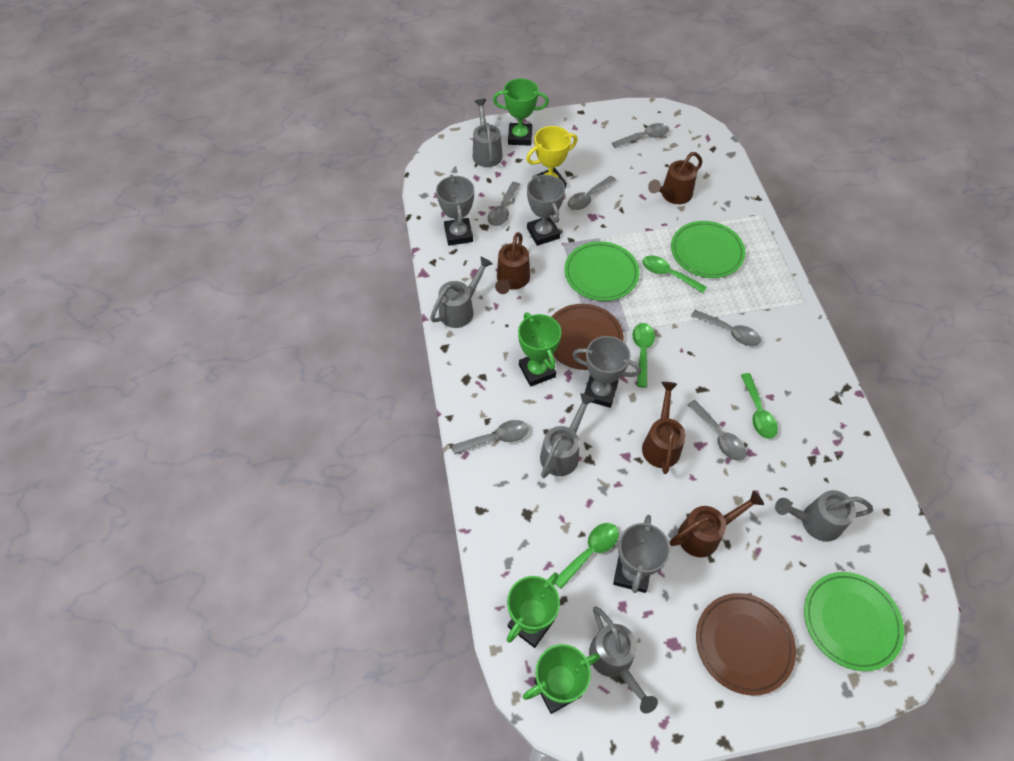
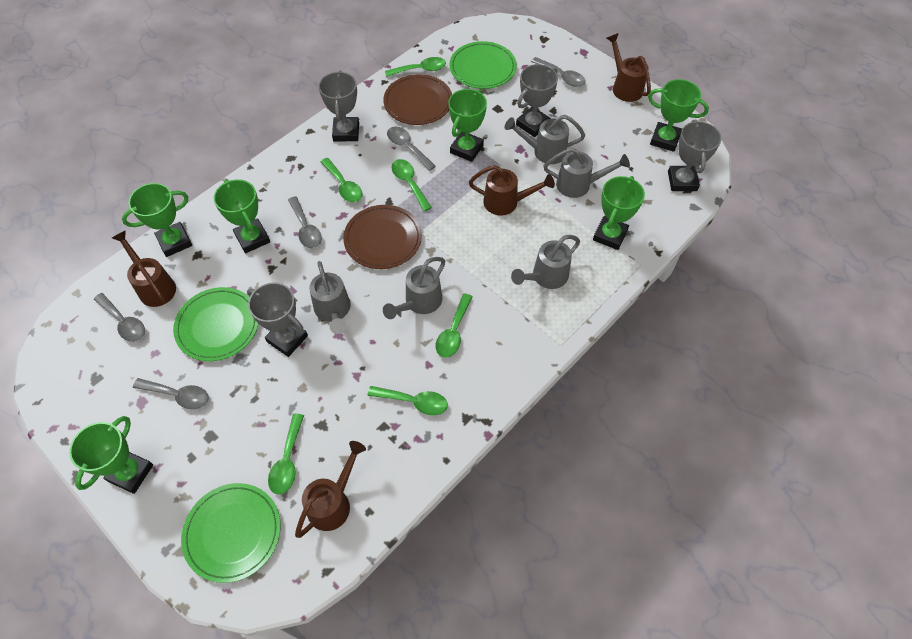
green spoon: 4 -> 6
green trophy: 4 -> 6
grey spoon: 6 -> 5
yellow trophy: 1 -> 0

